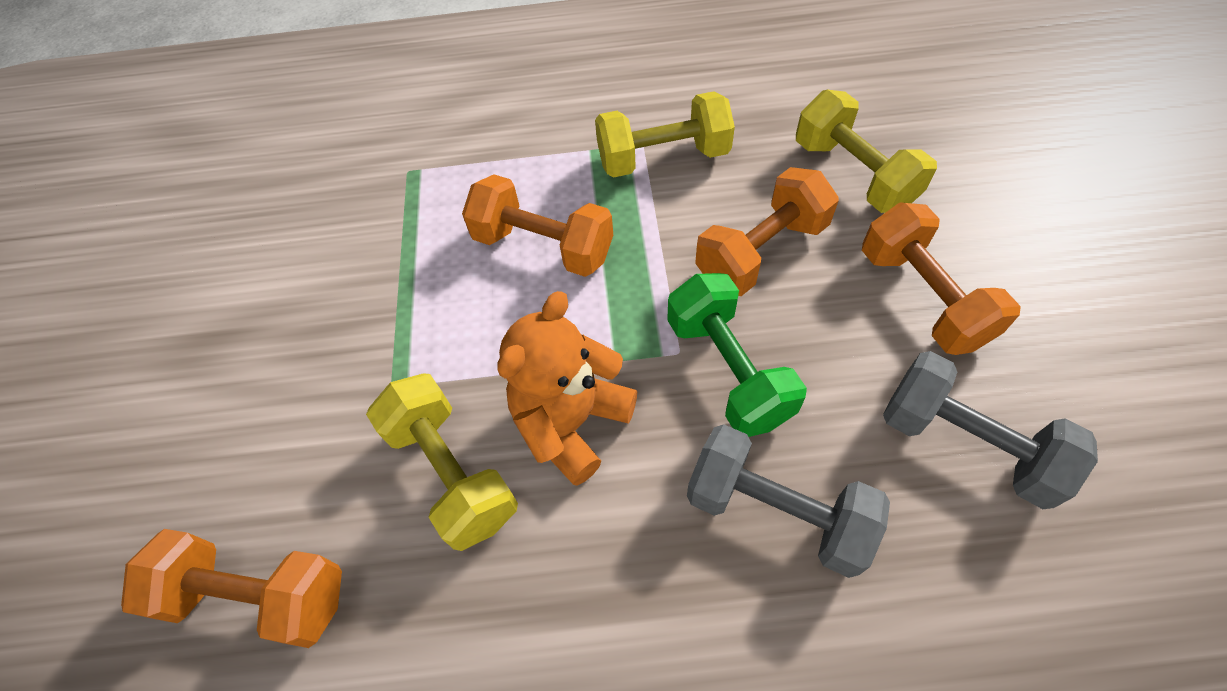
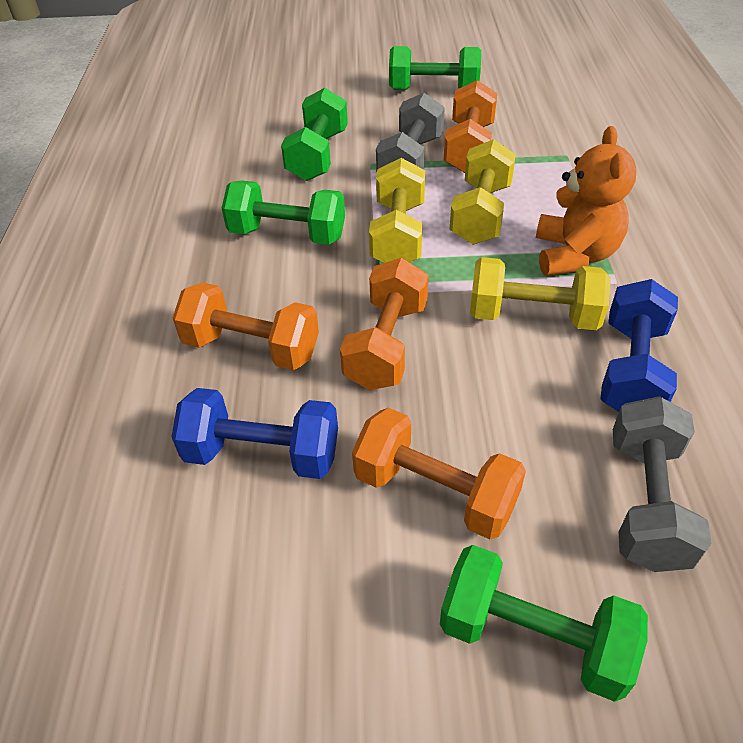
blue dumbbell: 0 -> 2
green dumbbell: 1 -> 4

